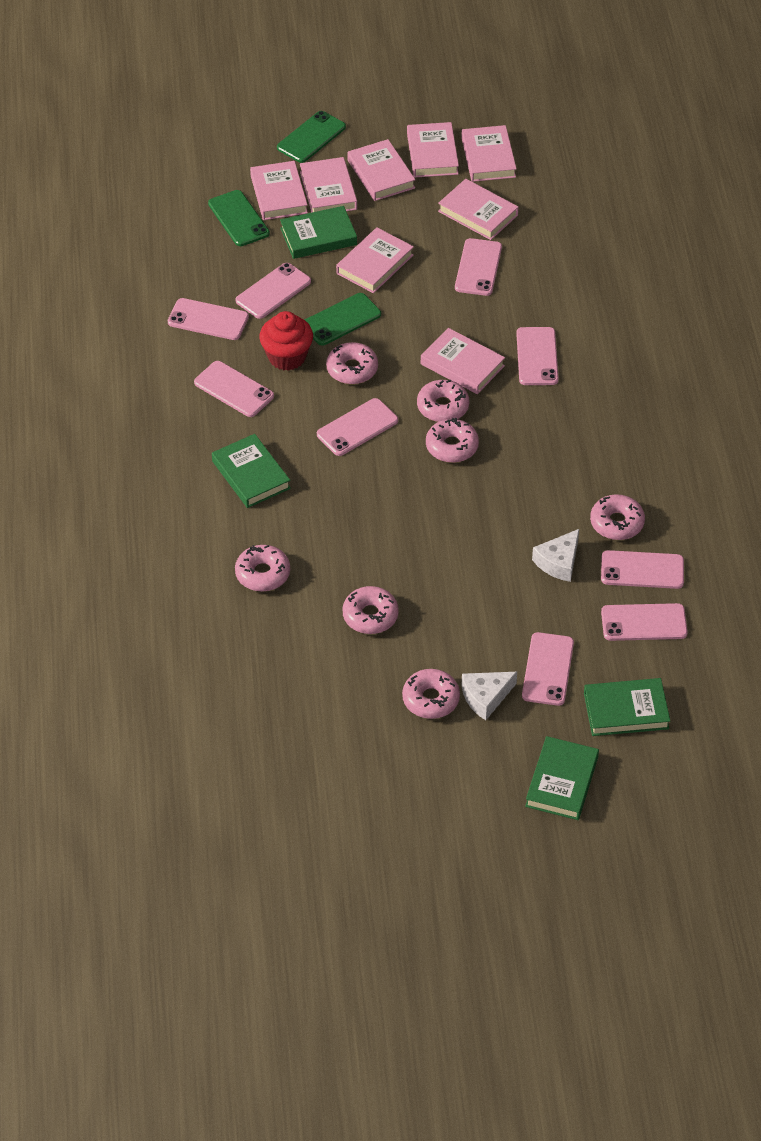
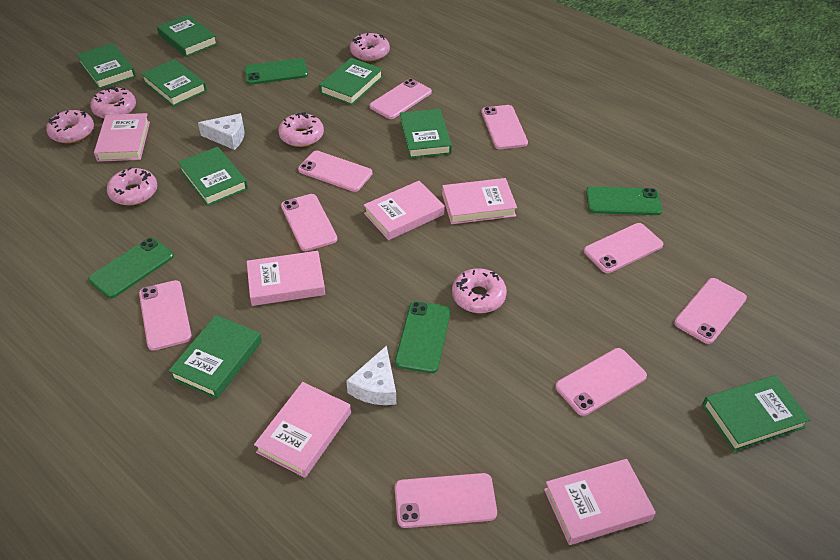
green book: 4 -> 8
green phone: 3 -> 4
pink book: 8 -> 6
pink donut: 7 -> 6
red cupcake: 1 -> 0

